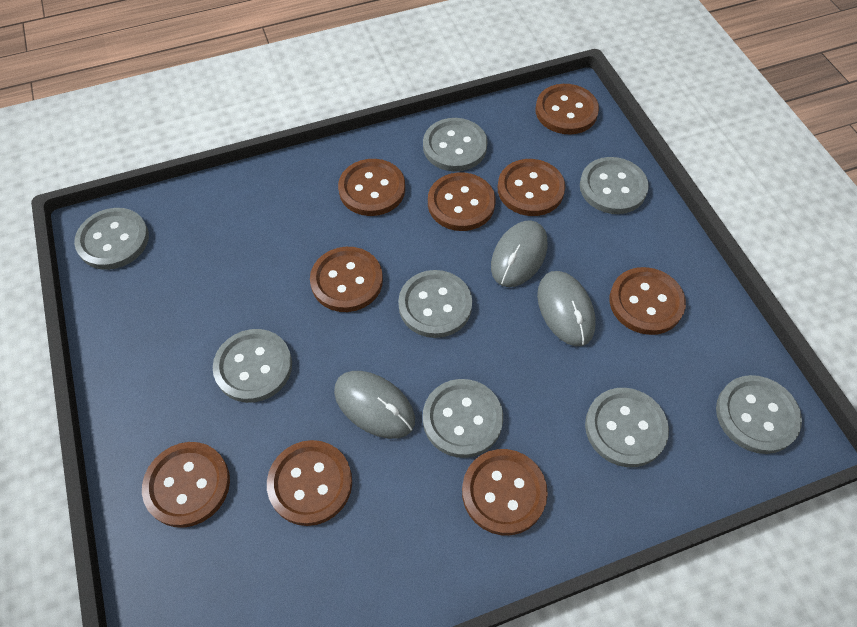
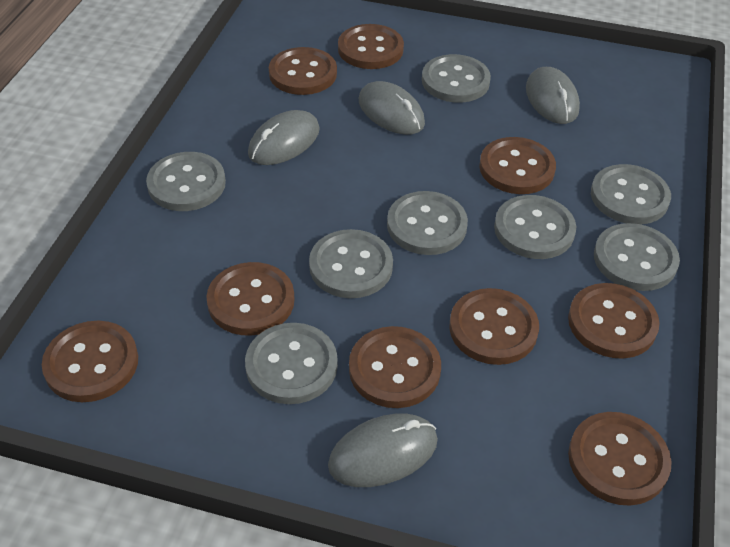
grey mouse: 3 -> 4

